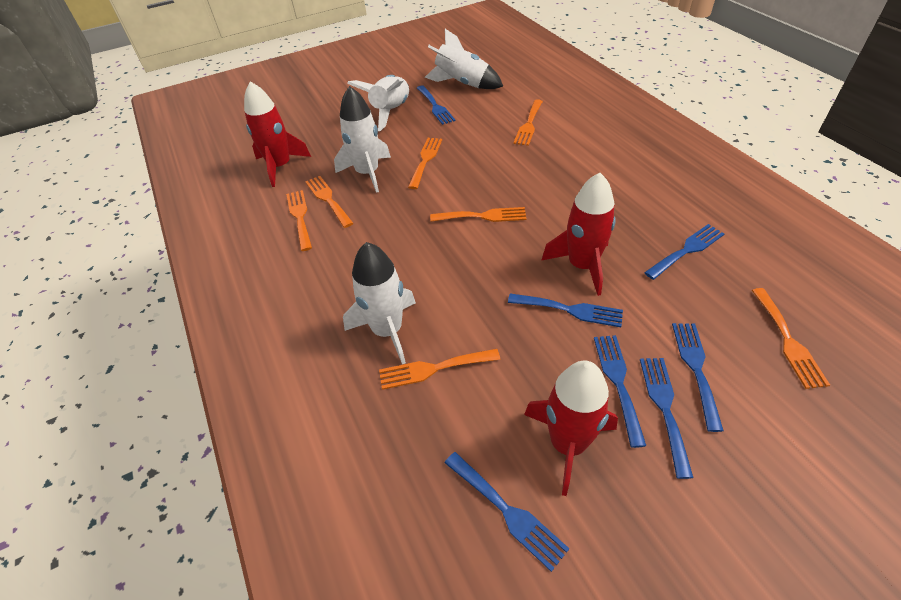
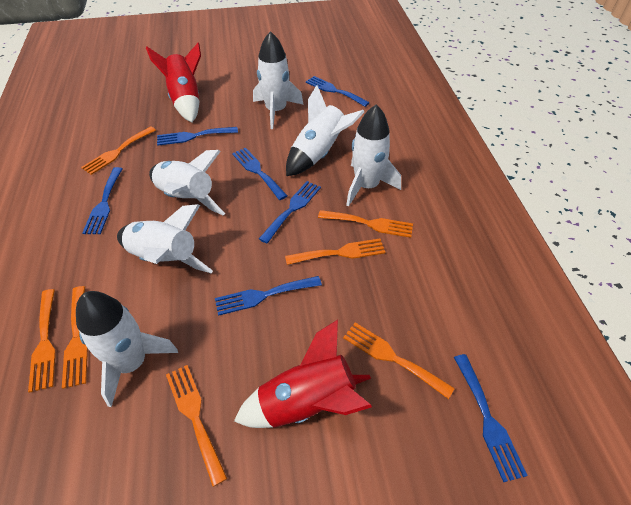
red rocket: 3 -> 2
white rocket: 4 -> 6

